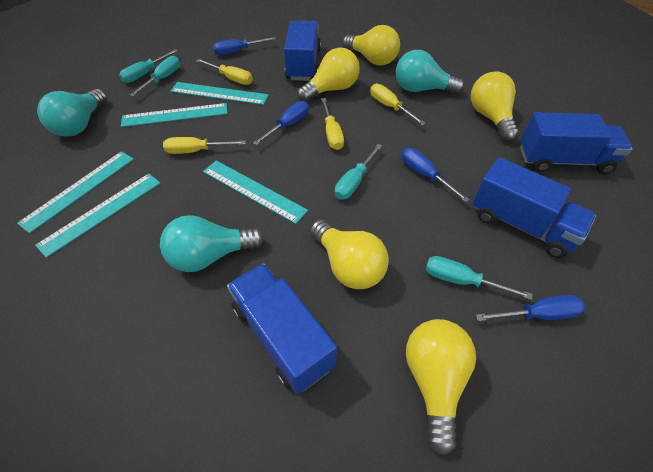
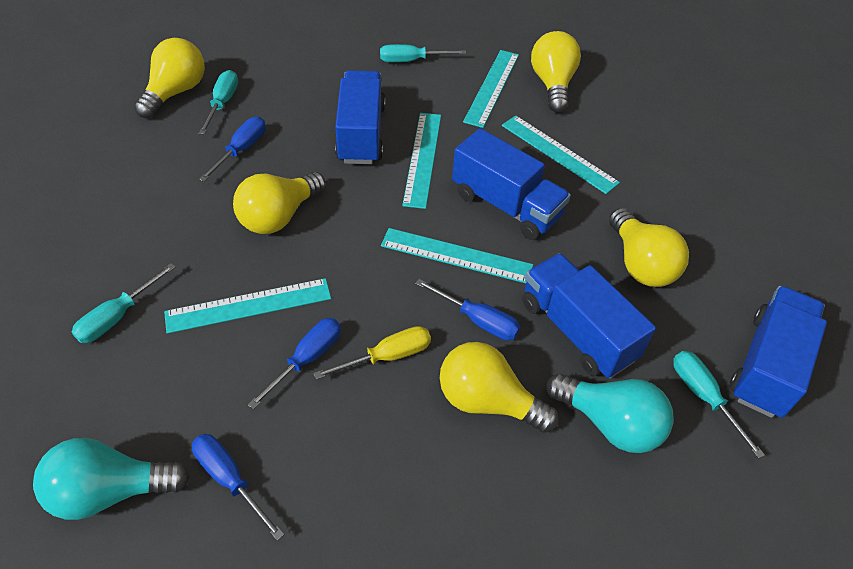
turquoise light bulb: 3 -> 2
yellow screwdriver: 4 -> 1

